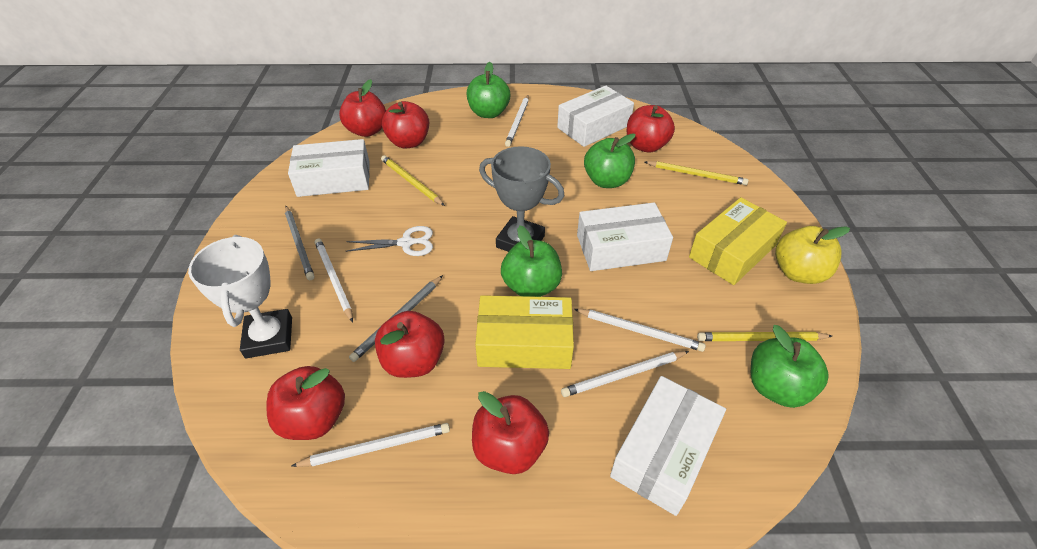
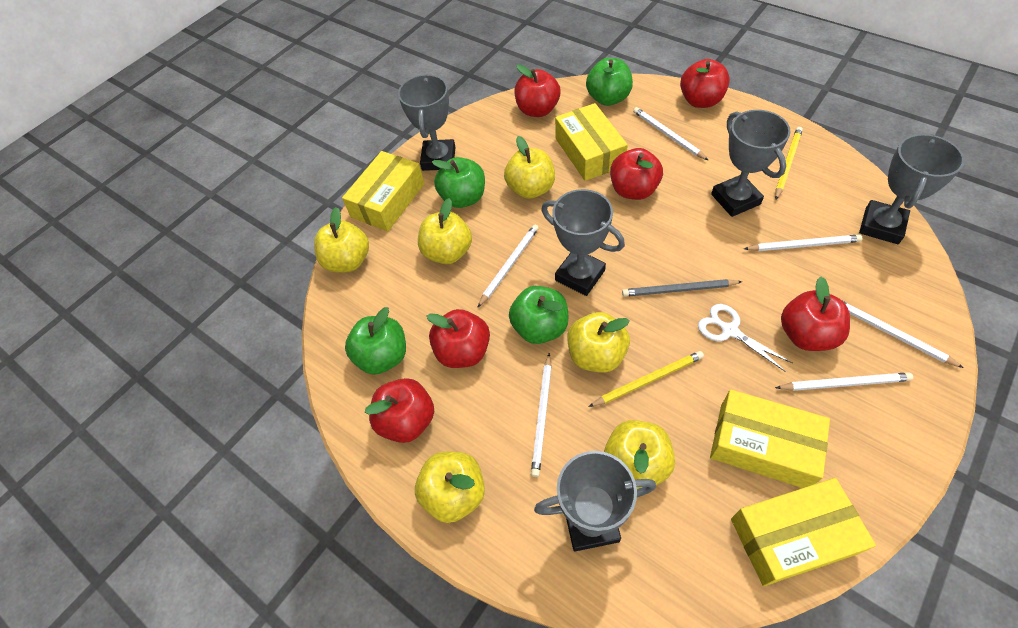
grey pencil: 2 -> 1
grey trophy: 1 -> 5
white box: 4 -> 0
white pencil: 5 -> 6
white trophy: 1 -> 0
yellow apple: 1 -> 6
yellow box: 2 -> 4
yellow pencil: 3 -> 2

